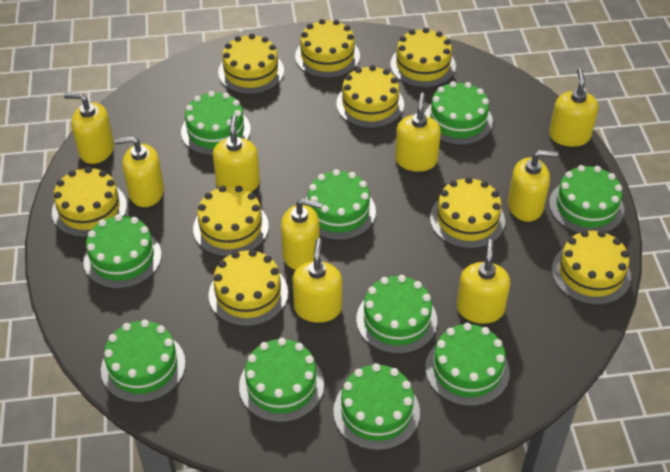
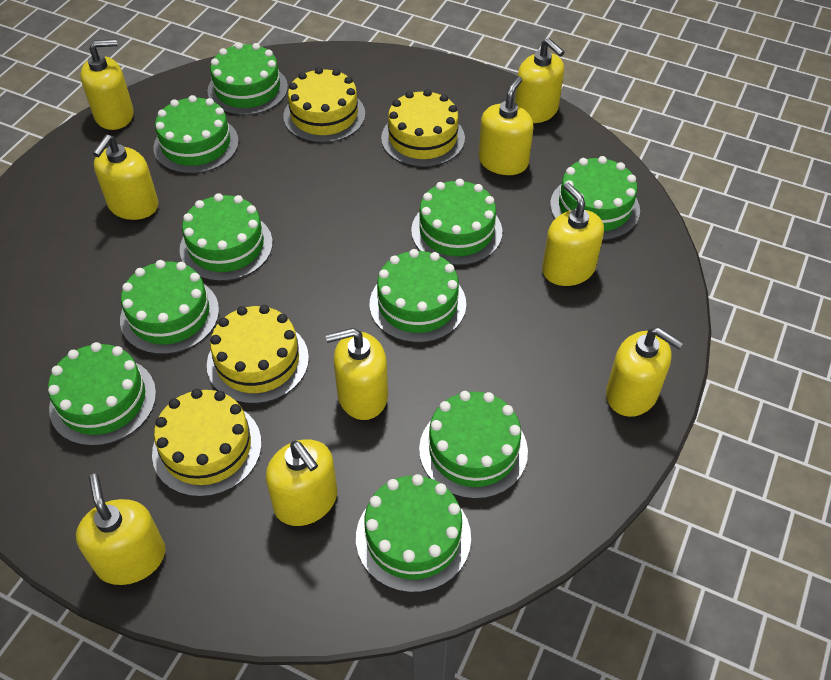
yellow cake: 9 -> 4

